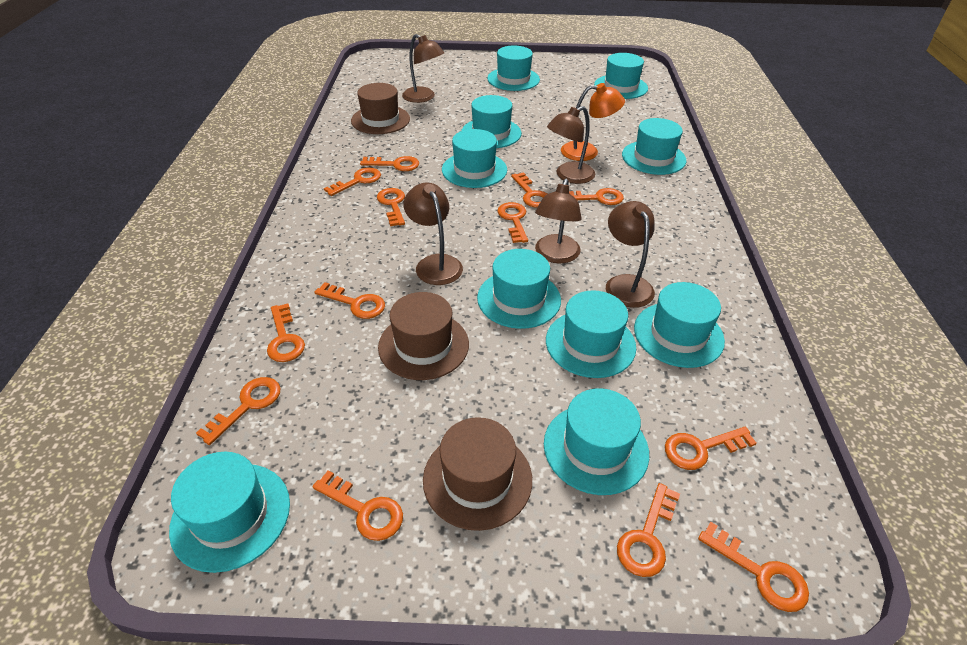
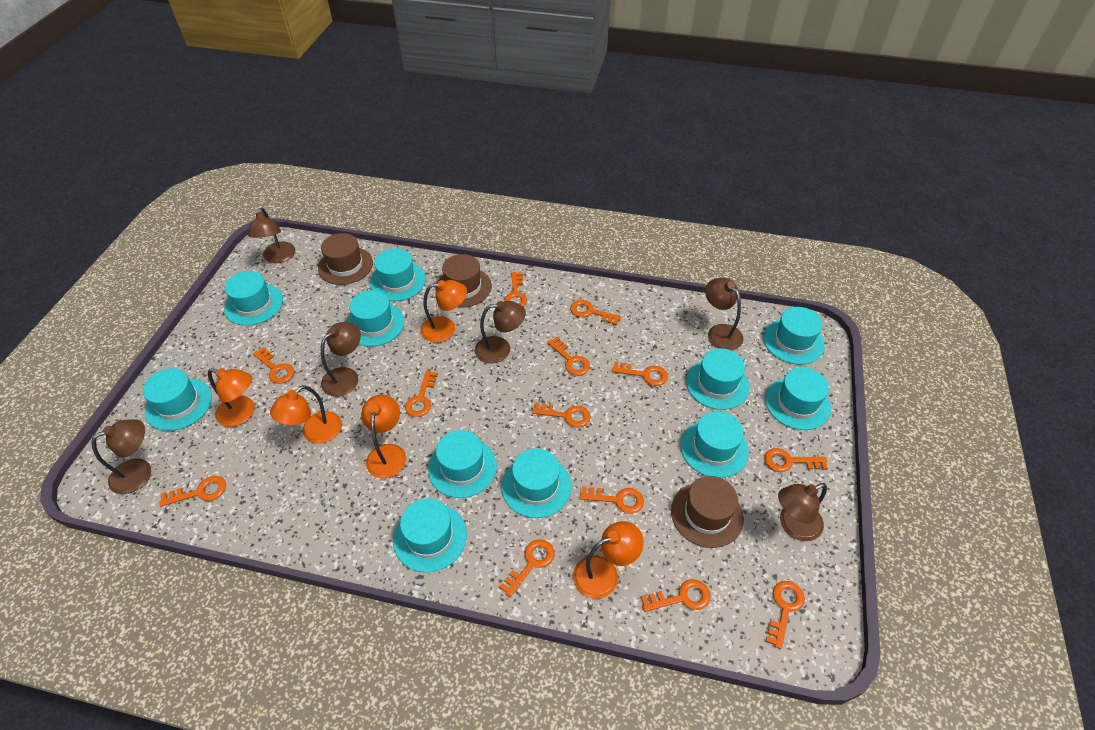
brown lamp: 5 -> 6
orange lamp: 1 -> 5
turquoise hat: 10 -> 11

